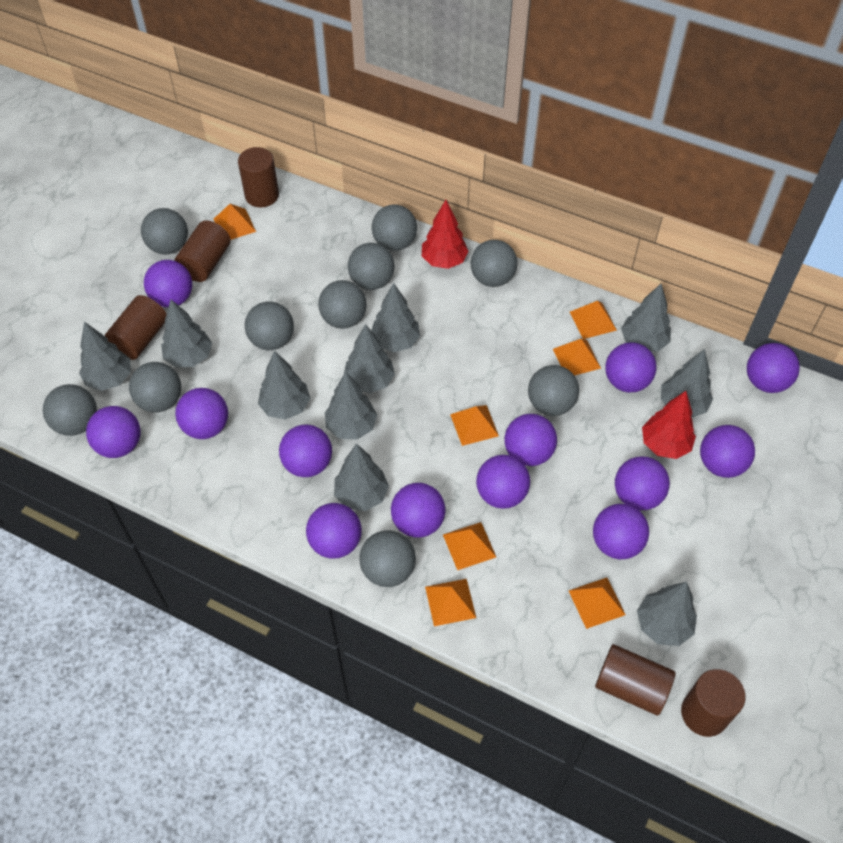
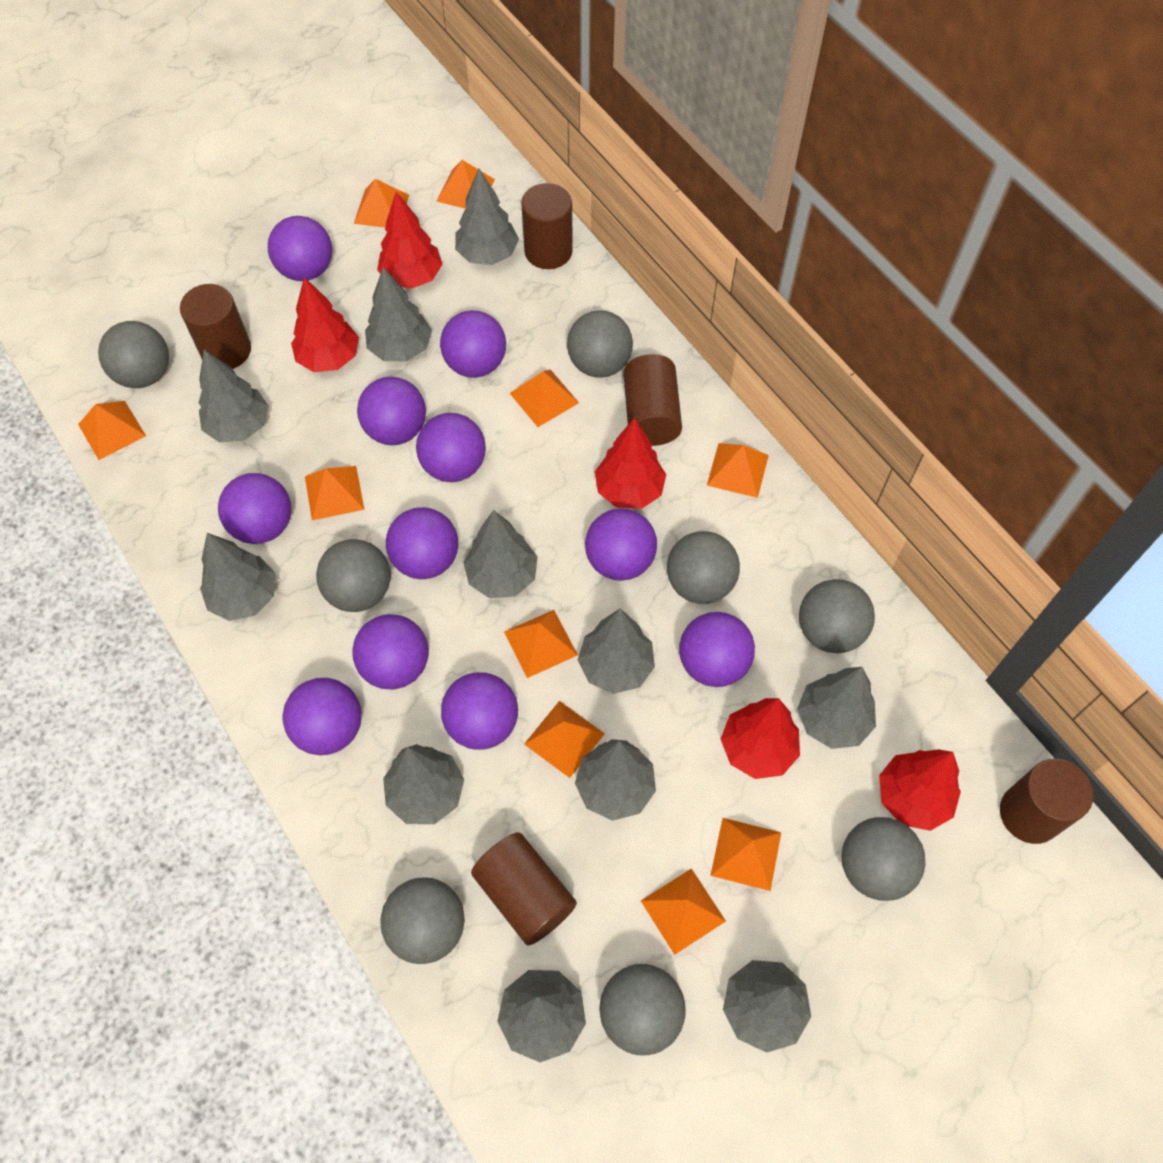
grey ball: 10 -> 8
grey tree: 10 -> 11
orange pyramid: 7 -> 10
purple ball: 13 -> 11
red tree: 2 -> 5

